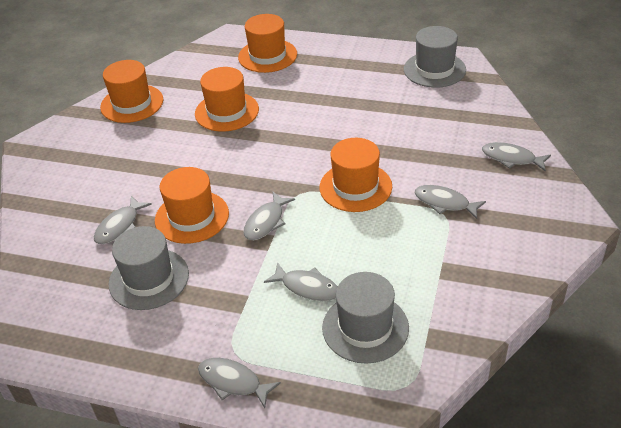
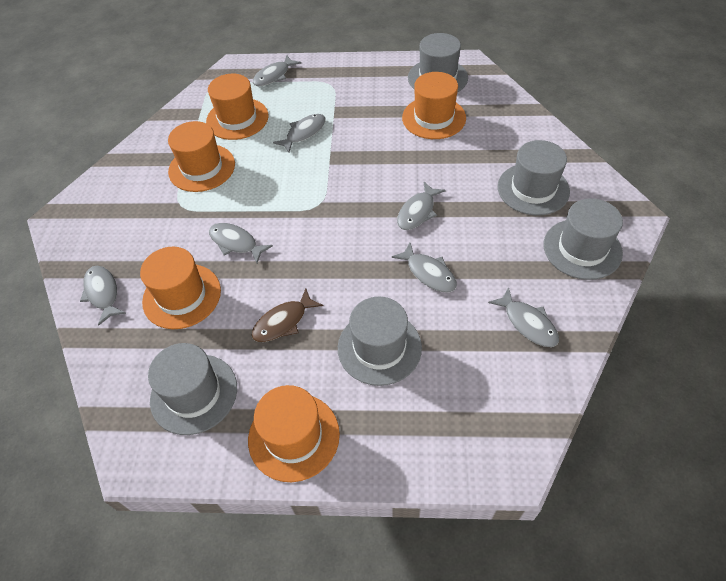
brown fish: 0 -> 1
grey fish: 6 -> 7
grey hat: 3 -> 5

